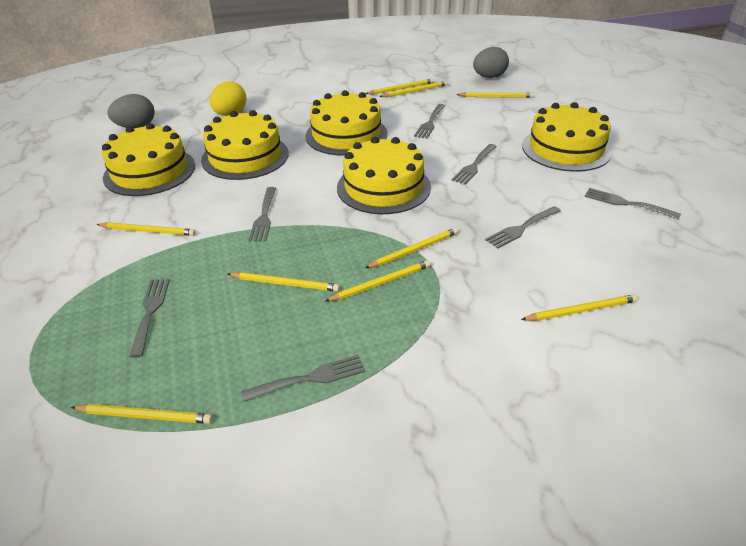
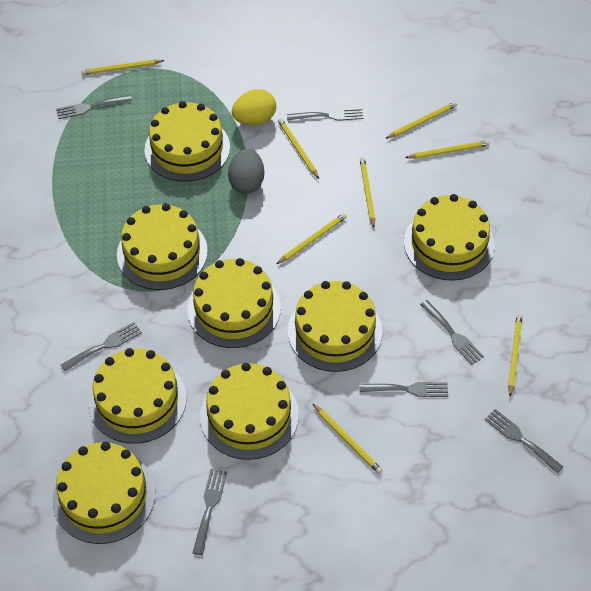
grey egg: 2 -> 1
yellow cake: 5 -> 8
yellow pencil: 9 -> 8

